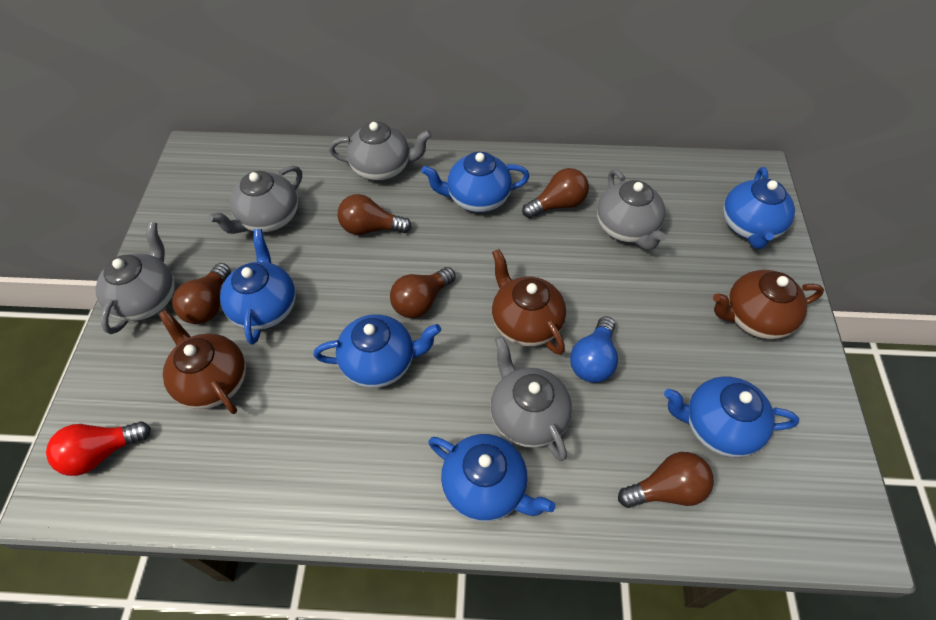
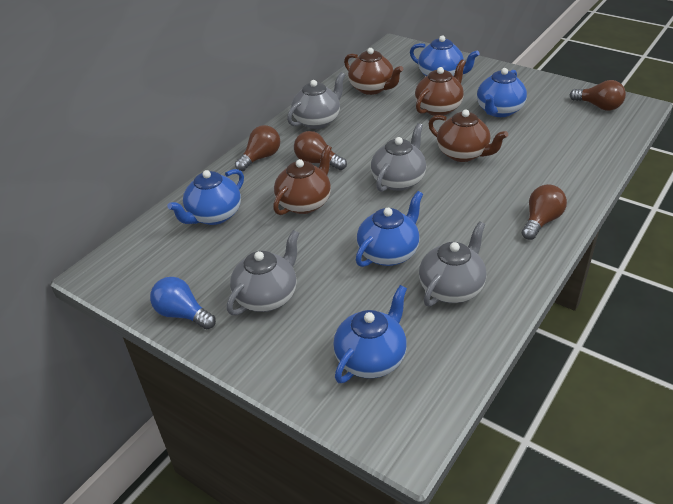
blue teapot: 6 -> 5
brown light bulb: 5 -> 4
brown teapot: 3 -> 4
grey teapot: 5 -> 4
red light bulb: 1 -> 0

